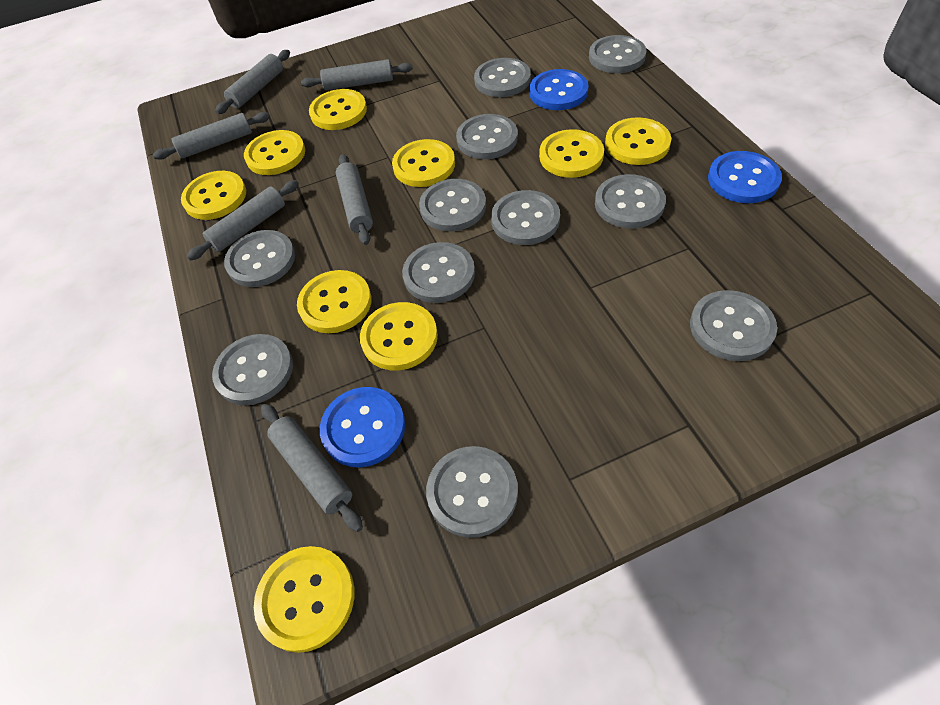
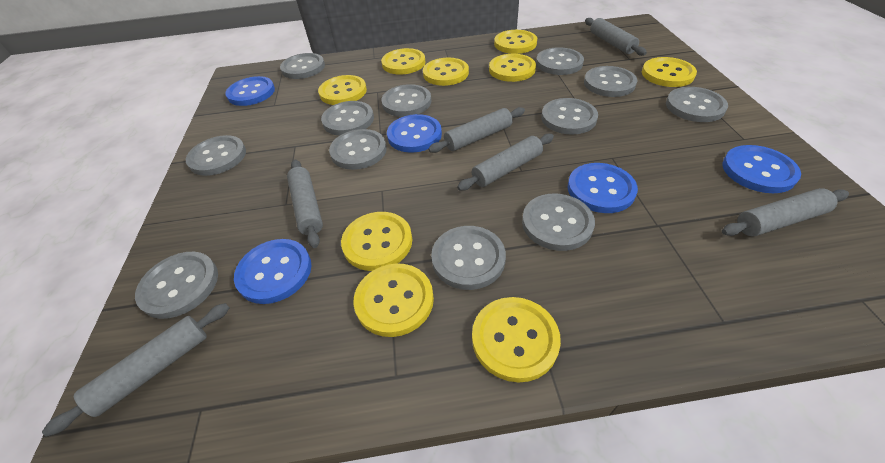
blue button: 3 -> 5
grey button: 11 -> 12

